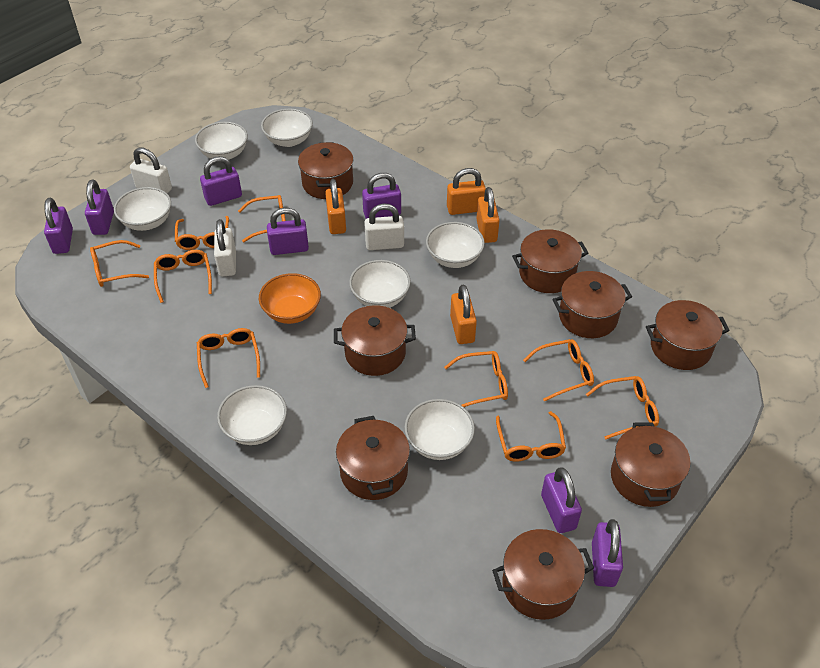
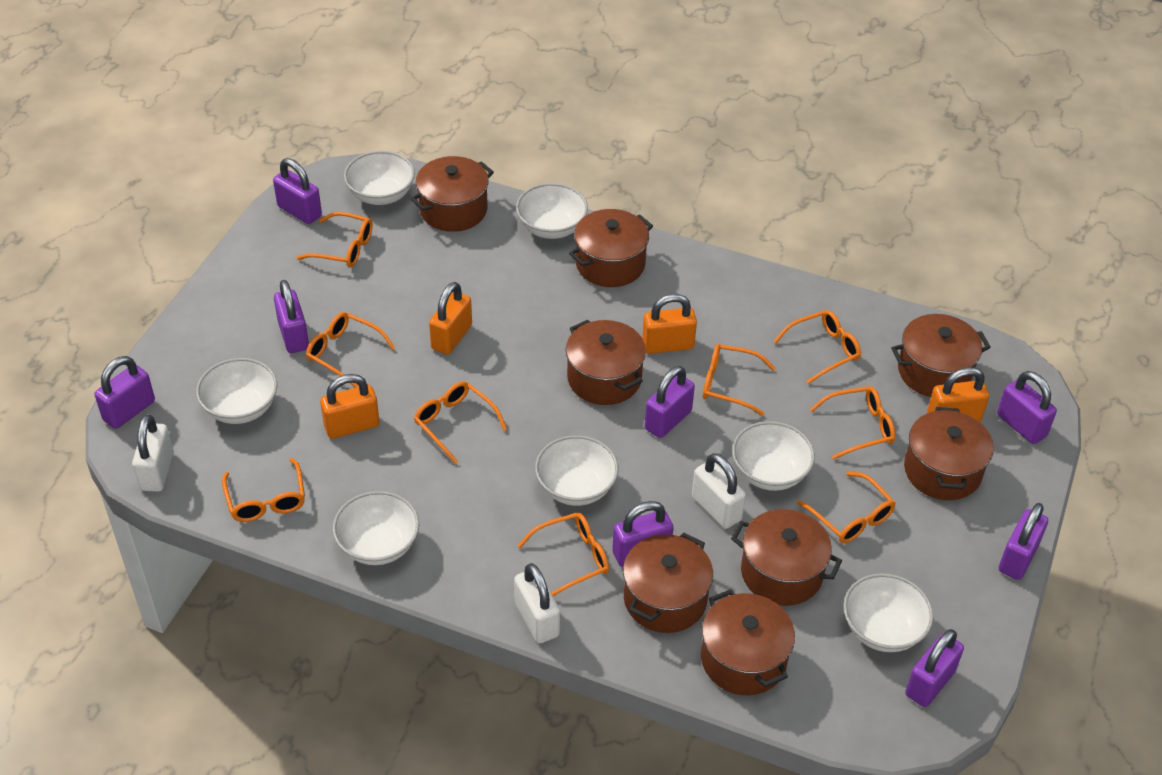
orange bowl: 1 -> 0
purple padlock: 7 -> 8

